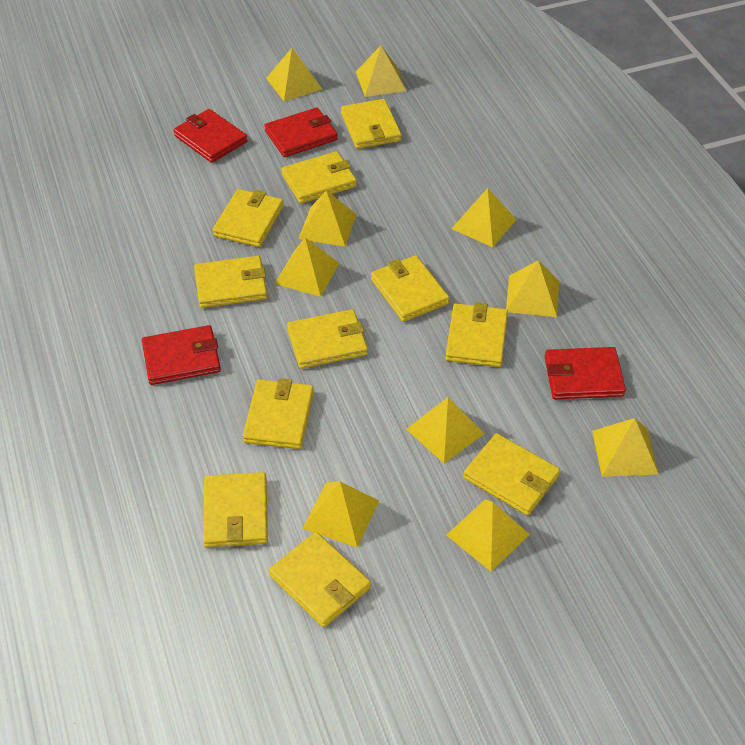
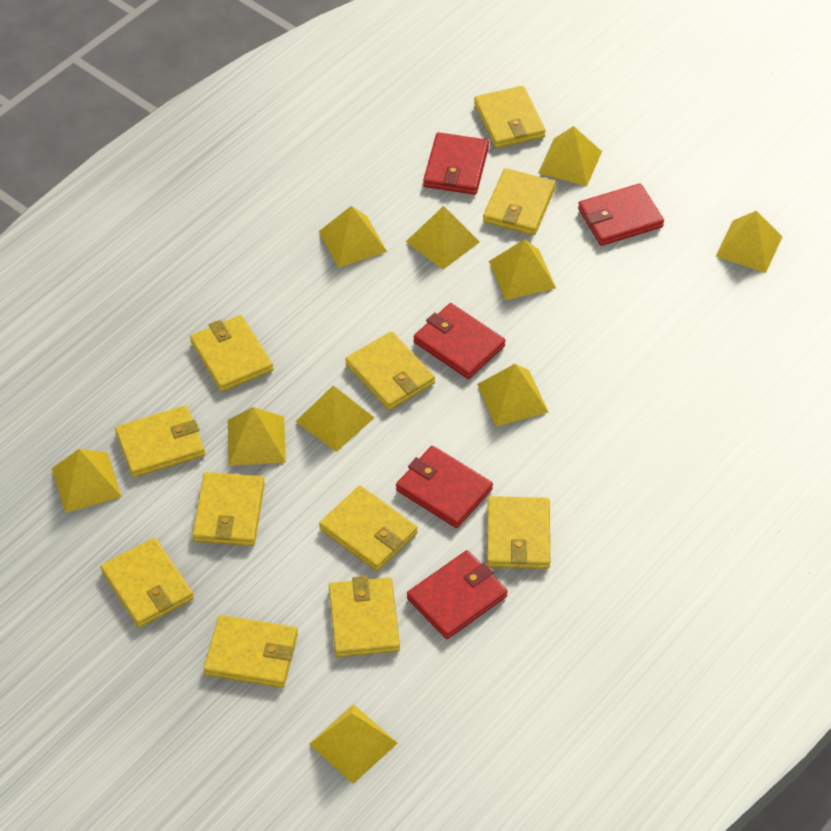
red wallet: 4 -> 5

